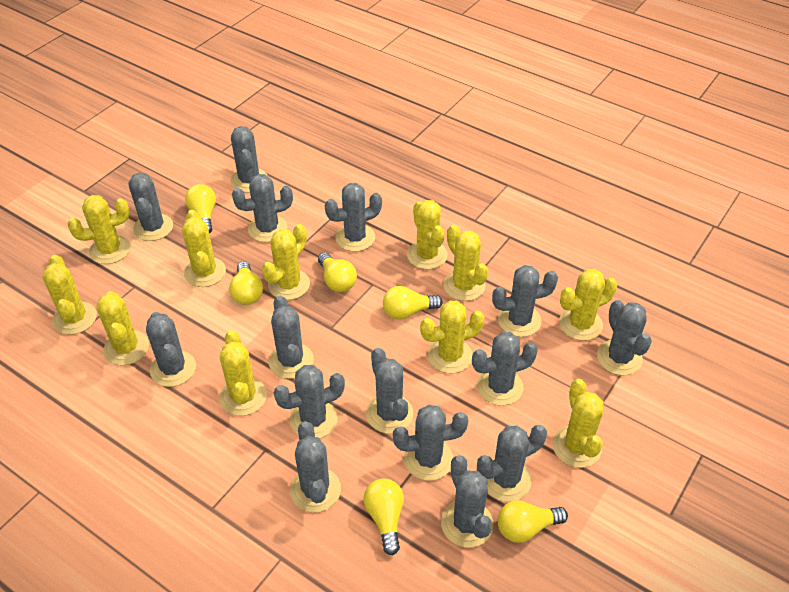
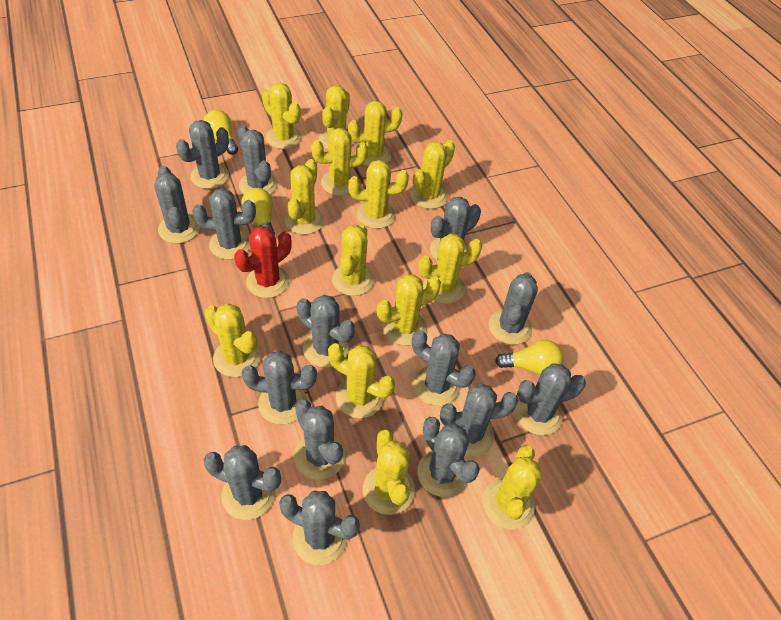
red cactus: 0 -> 1
yellow cactus: 11 -> 14
yellow light bulb: 6 -> 3

